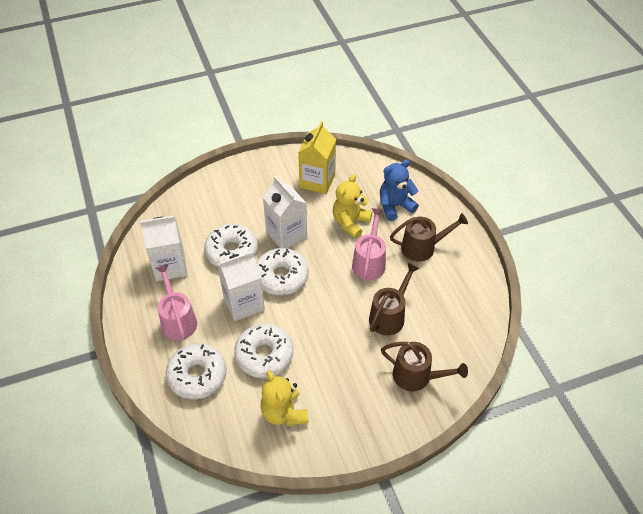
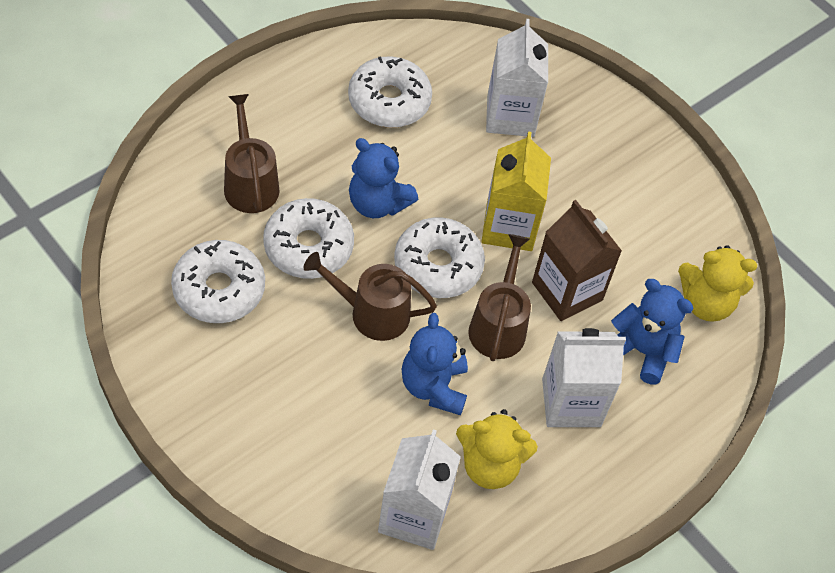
blue teddy bear: 1 -> 3
brown carton: 0 -> 1
pink watering can: 2 -> 0

